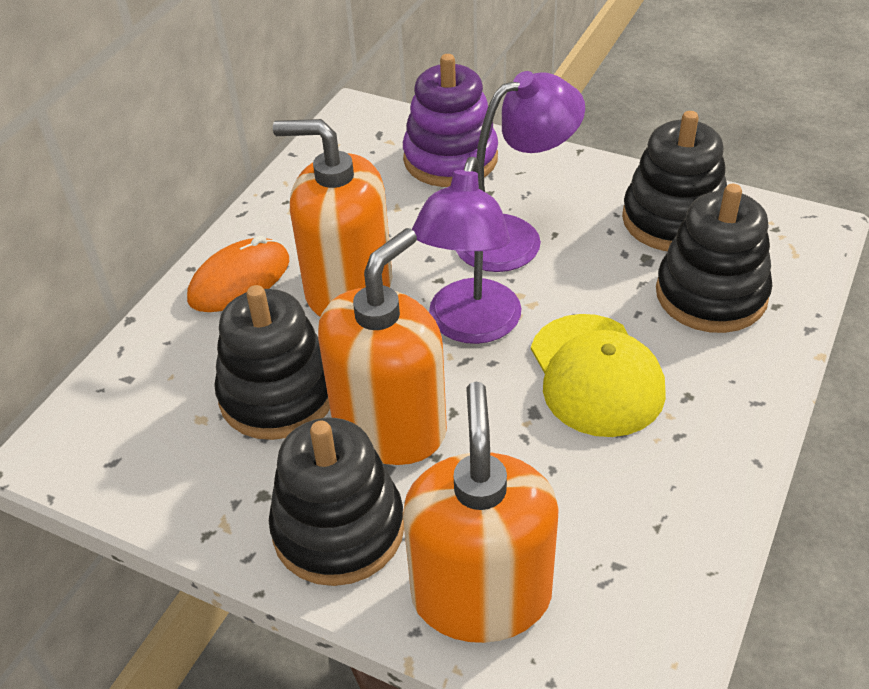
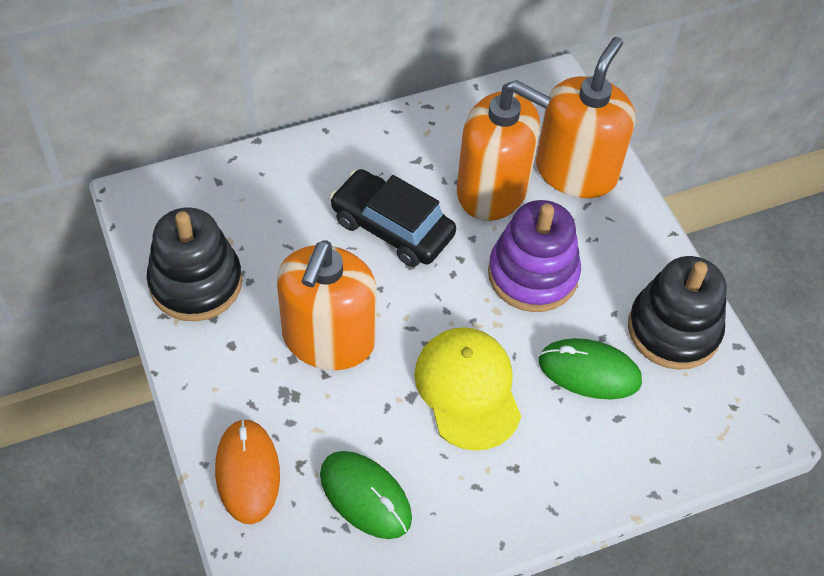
black car: 0 -> 1
black stacking toy: 4 -> 2
green mouse: 0 -> 2
purple lamp: 2 -> 0

